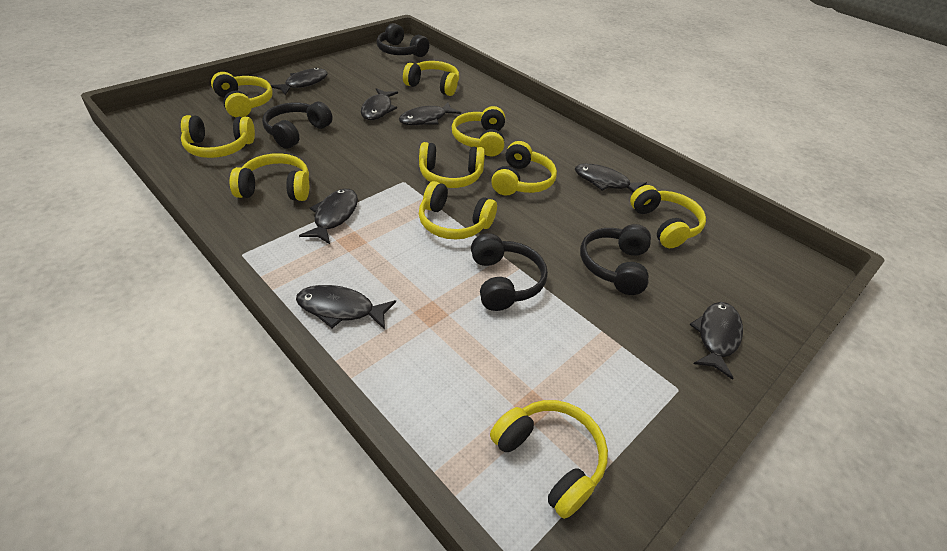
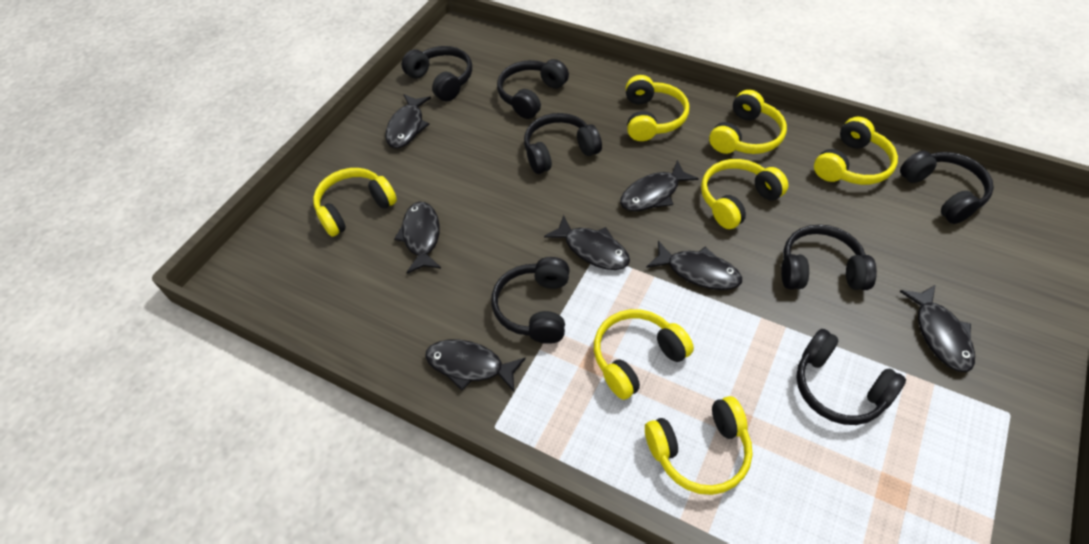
black headphones: 4 -> 7
yellow headphones: 10 -> 7

